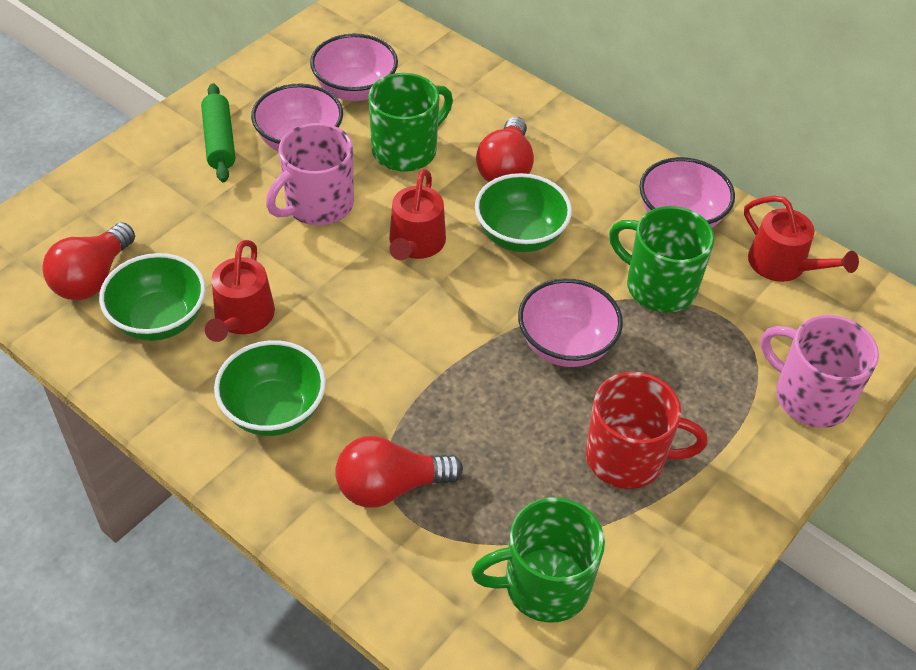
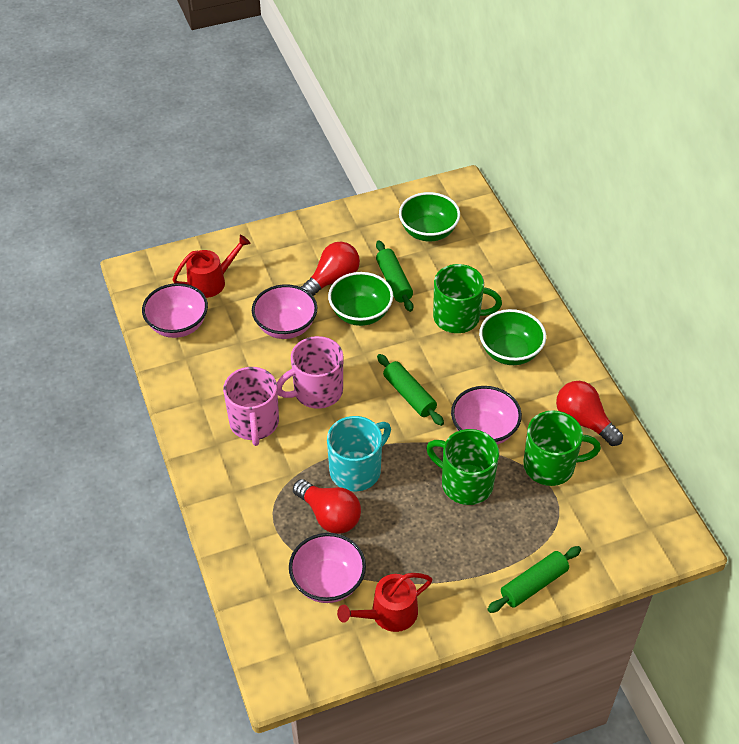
green rolling pin: 1 -> 3
red mug: 1 -> 0
red watering can: 3 -> 2
turquoise mug: 0 -> 1

